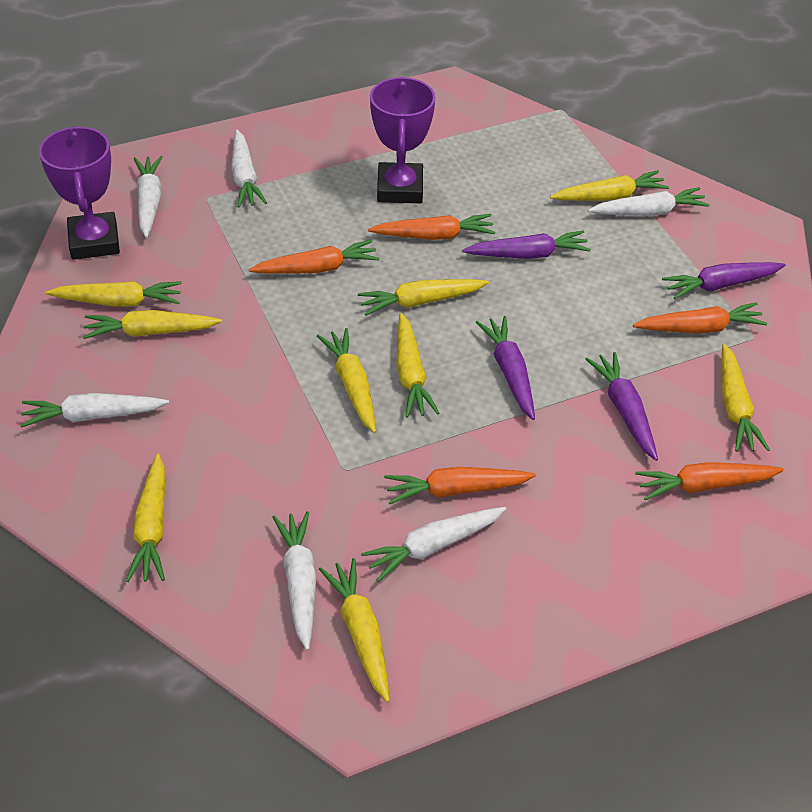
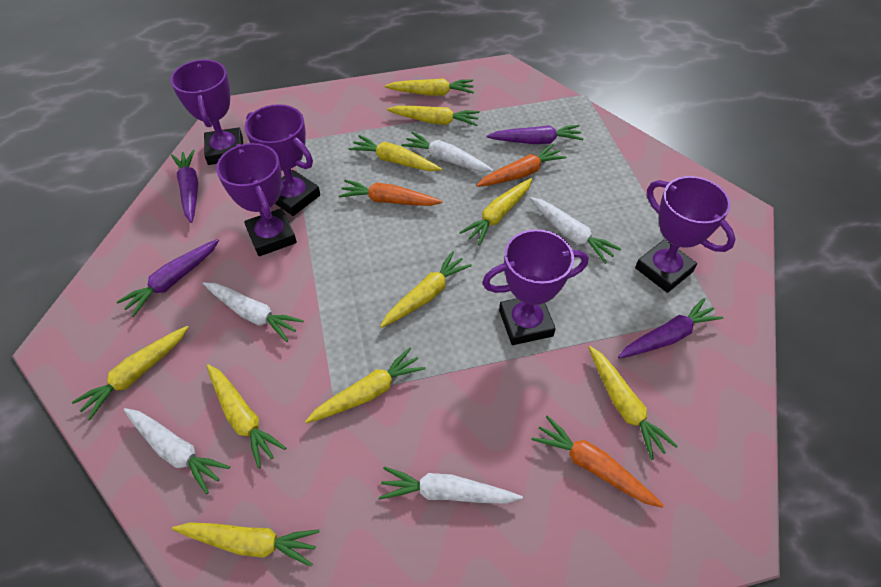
orange carrot: 5 -> 3
purple trophy: 2 -> 5
white carrot: 6 -> 5
yellow carrot: 9 -> 10

